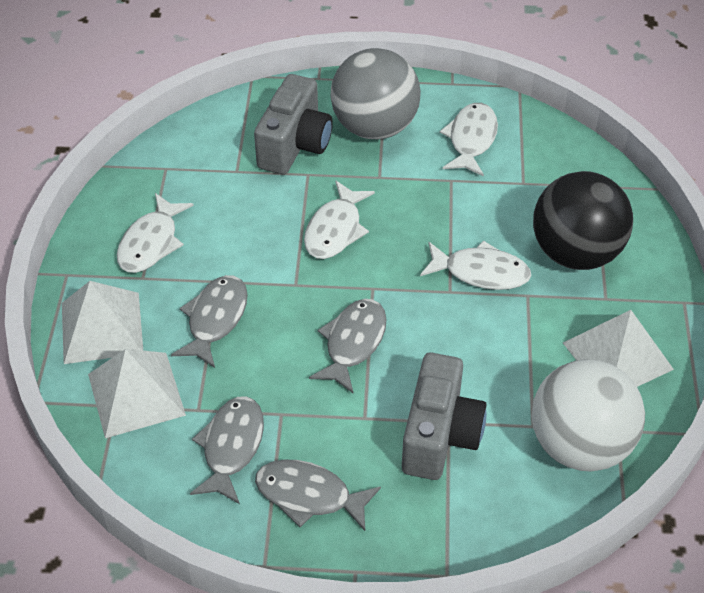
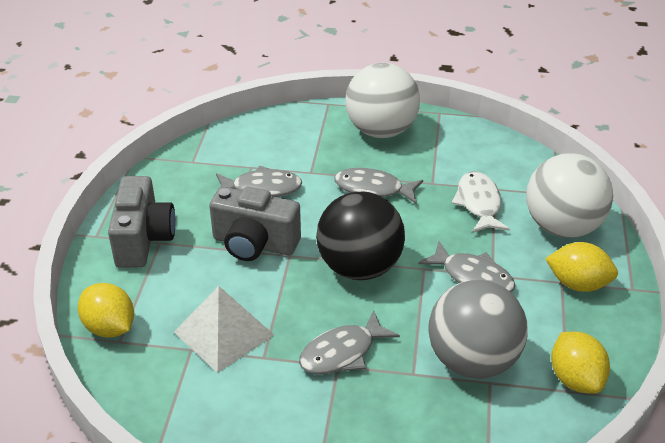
white ball: 1 -> 2
white fish: 4 -> 1
white pyramid: 3 -> 1
yellow lemon: 0 -> 3

